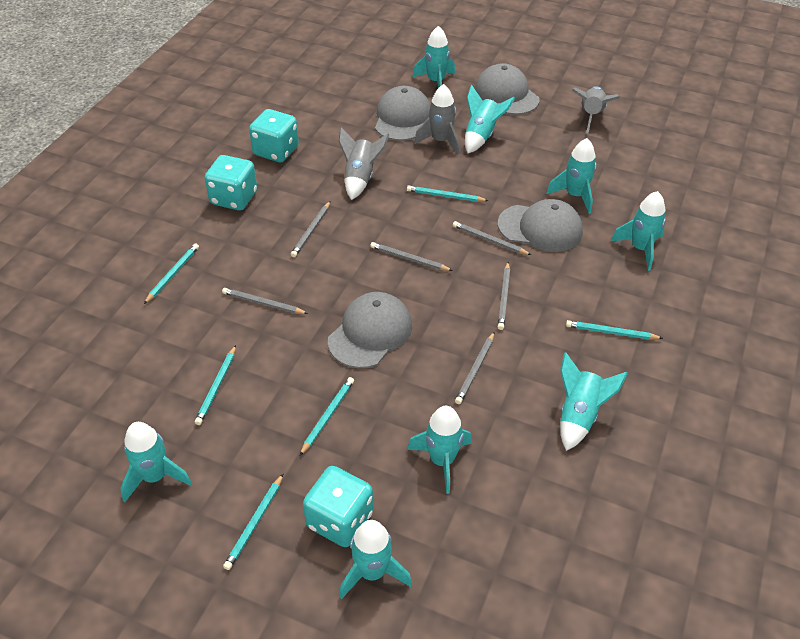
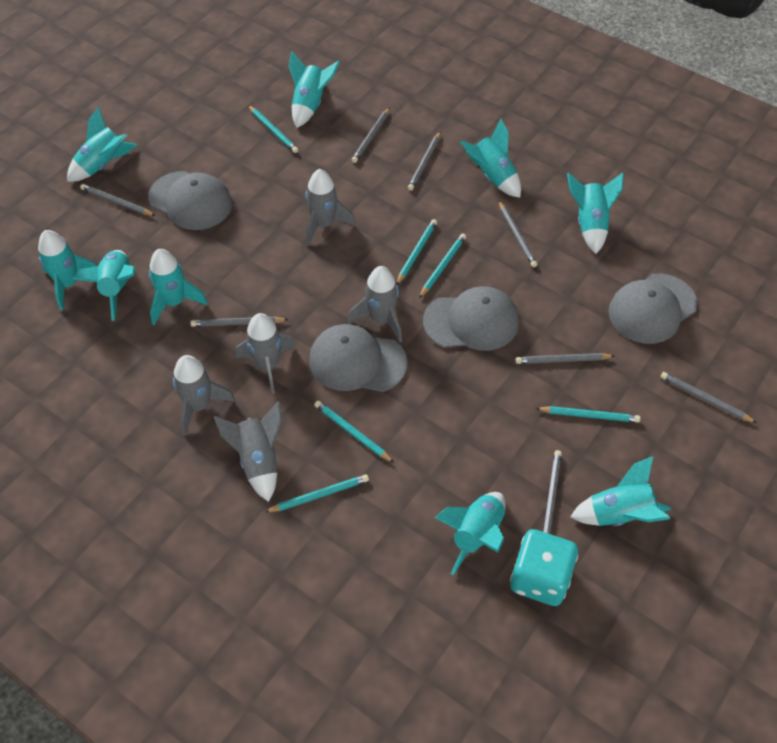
grey pencil: 6 -> 8
grey rocket: 3 -> 5
turquoise dice: 3 -> 1
turquoise rocket: 8 -> 9

